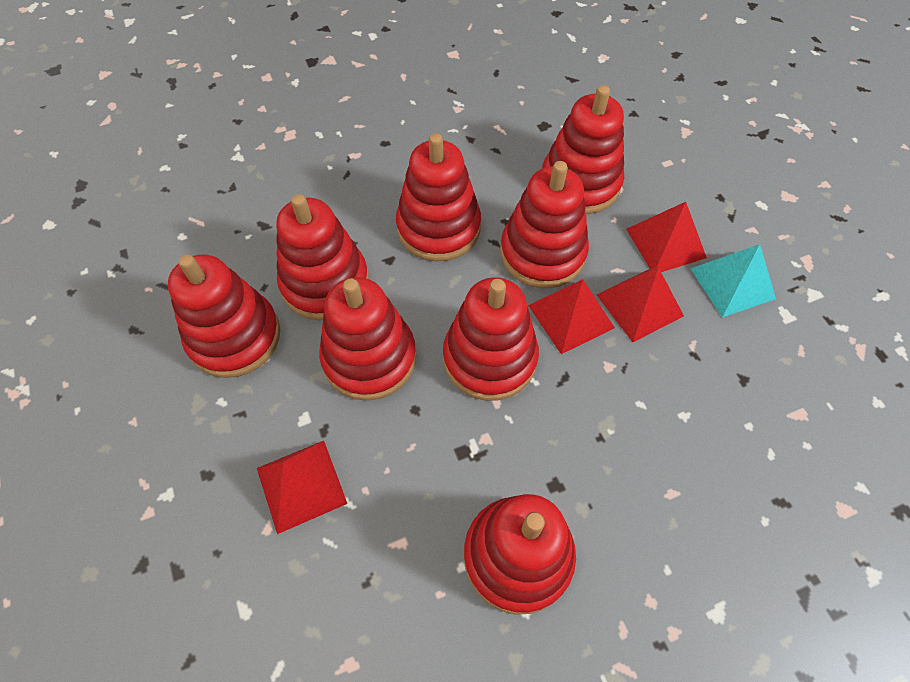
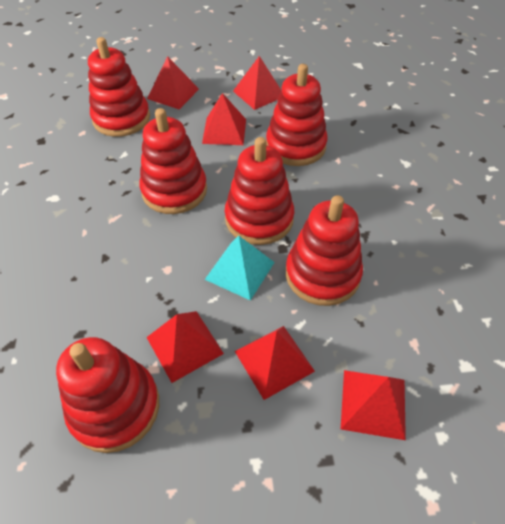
red pyramid: 4 -> 6
red stacking toy: 8 -> 6

